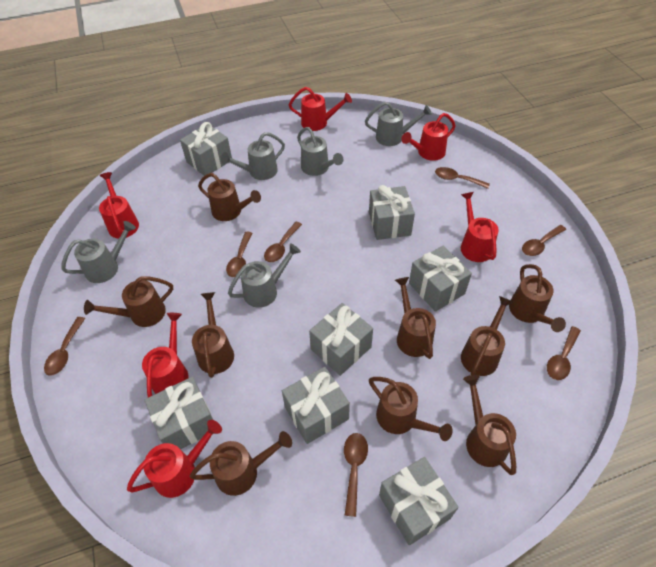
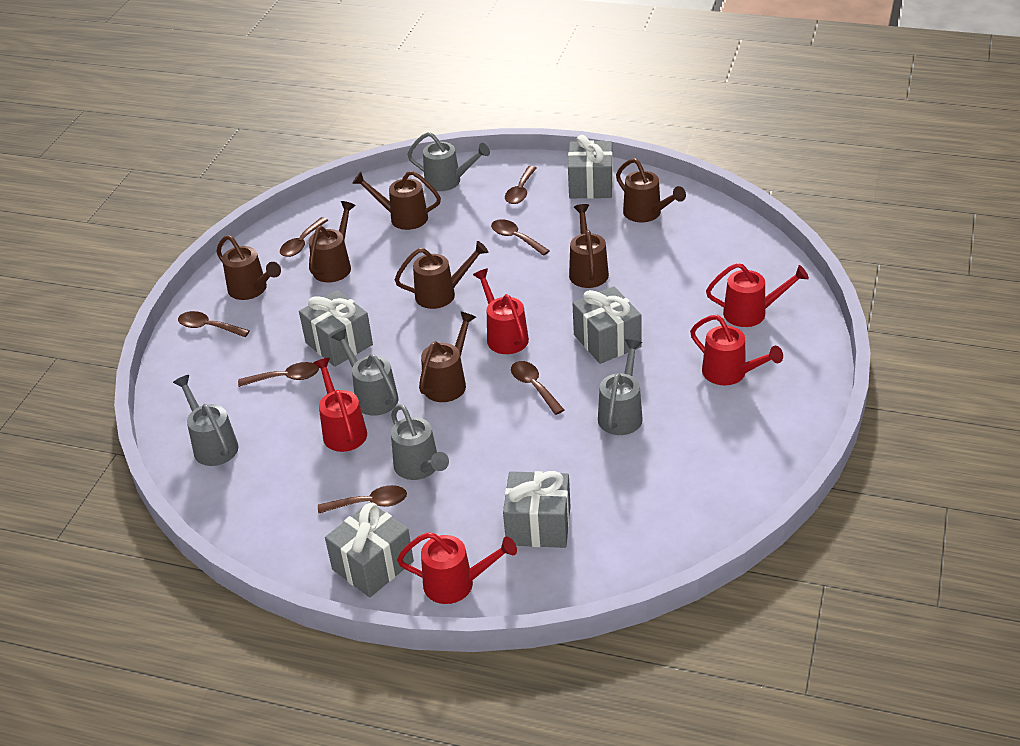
brown watering can: 9 -> 7
grey gift: 7 -> 5
red watering can: 6 -> 5

